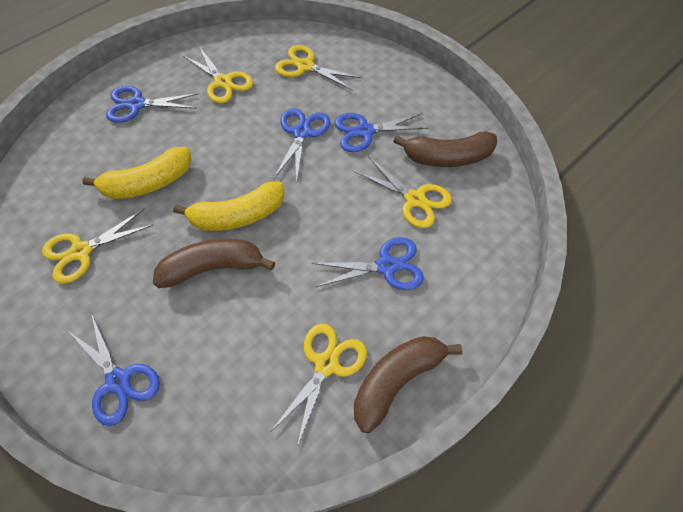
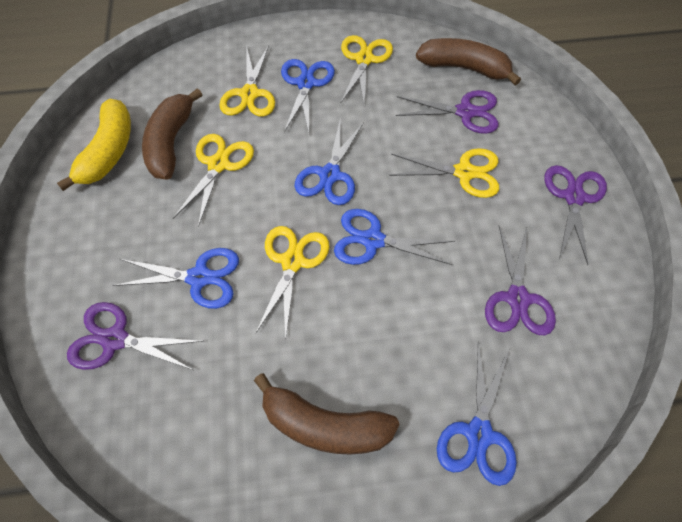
purple scissors: 0 -> 4
yellow banana: 2 -> 1

